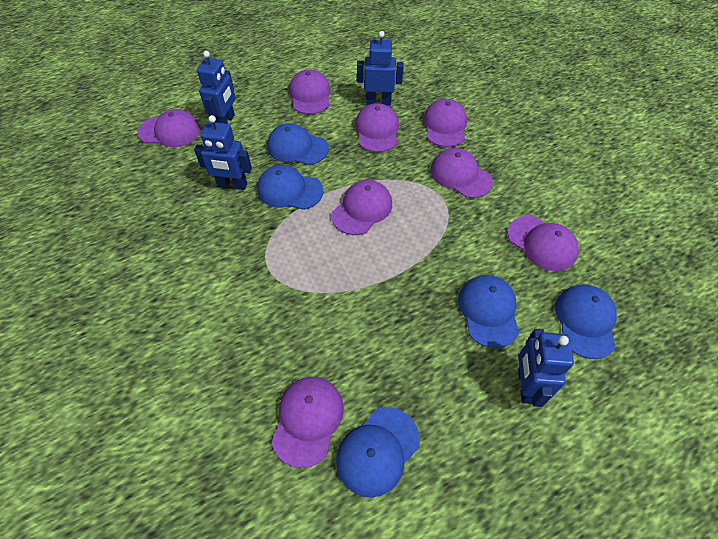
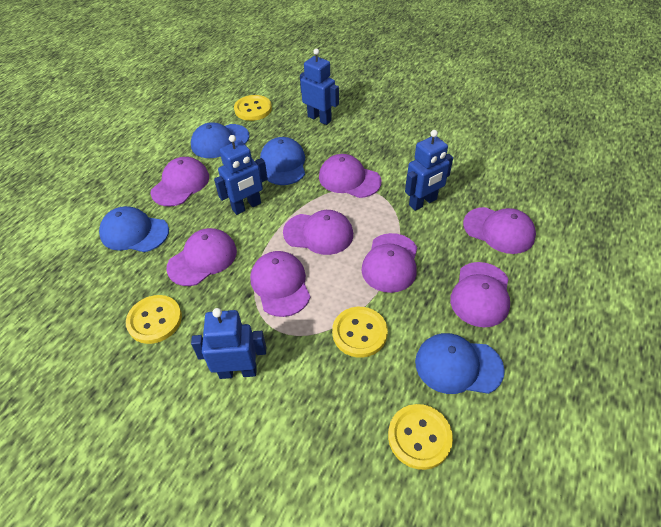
blue cap: 5 -> 4
yellow button: 0 -> 4

